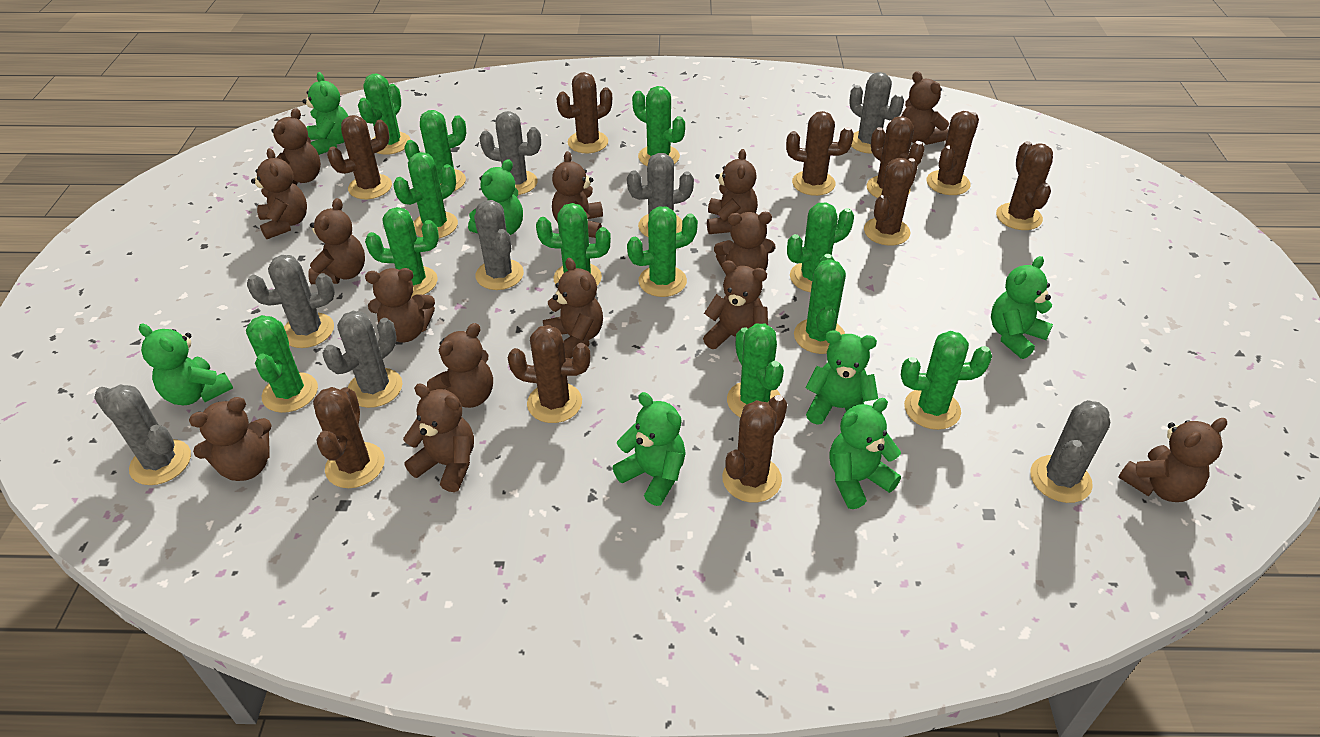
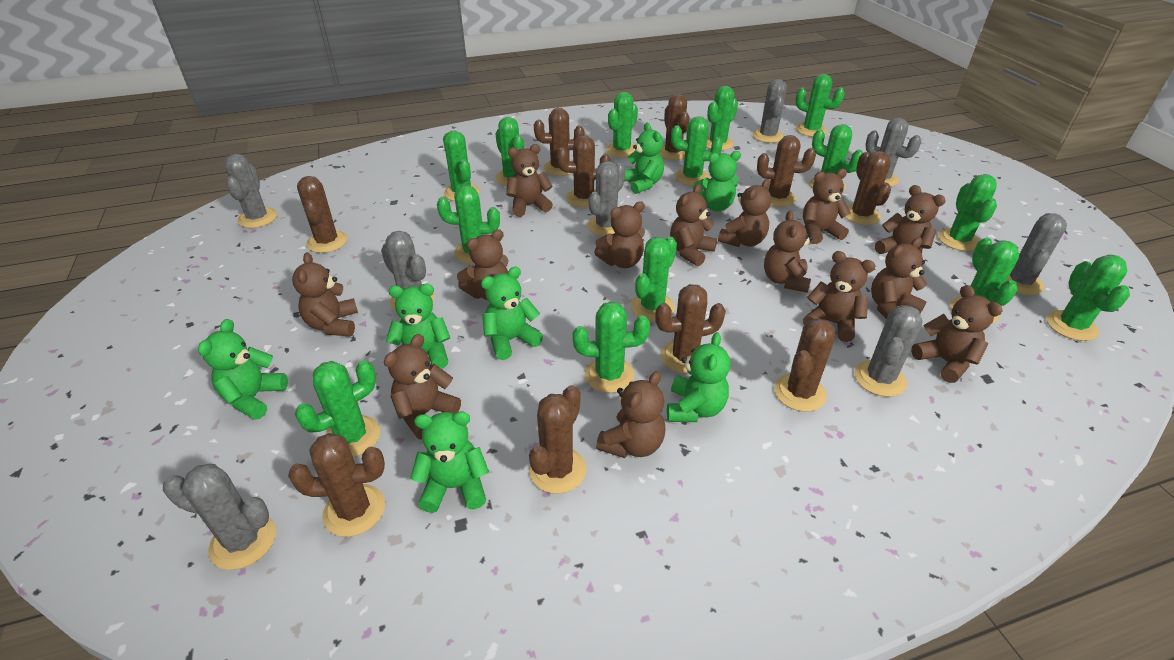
green cactus: 12 -> 14

